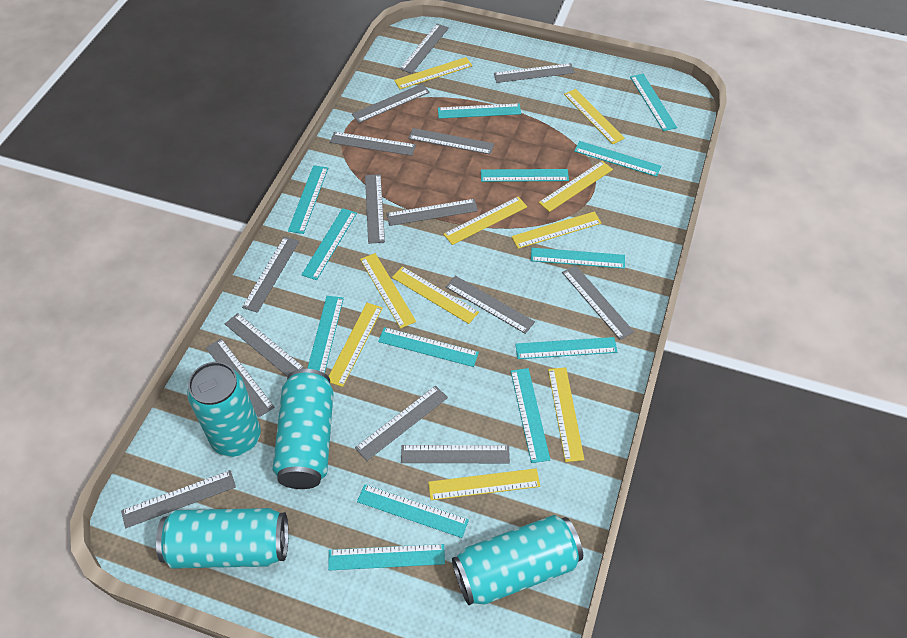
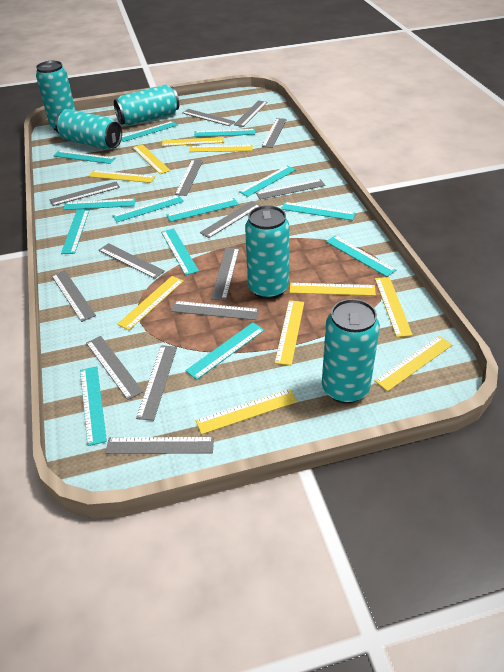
grey ruler: 15 -> 14
turquoise can: 4 -> 5

